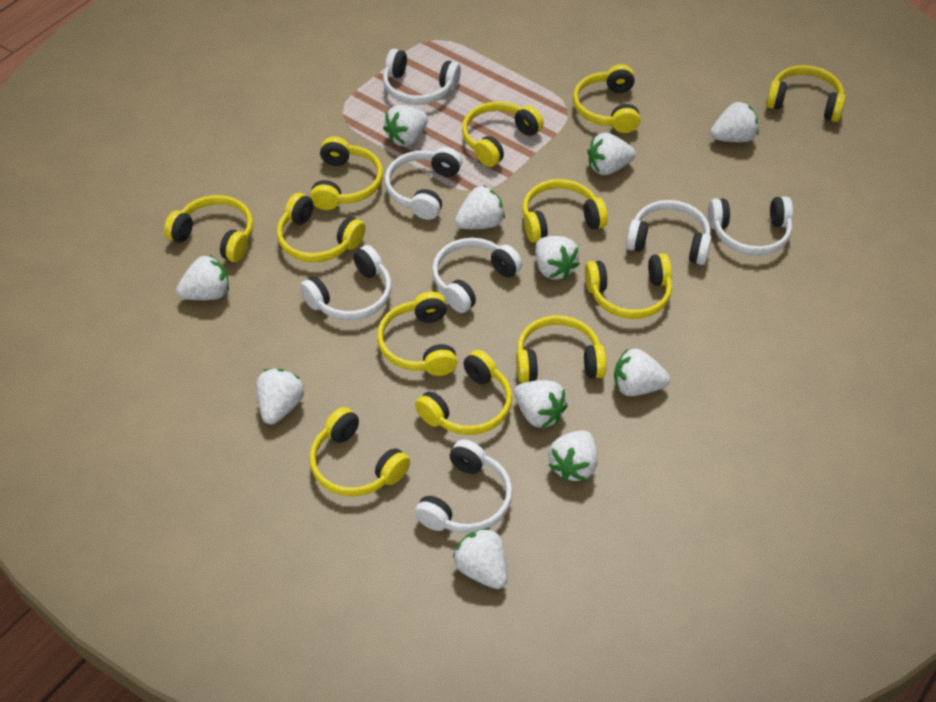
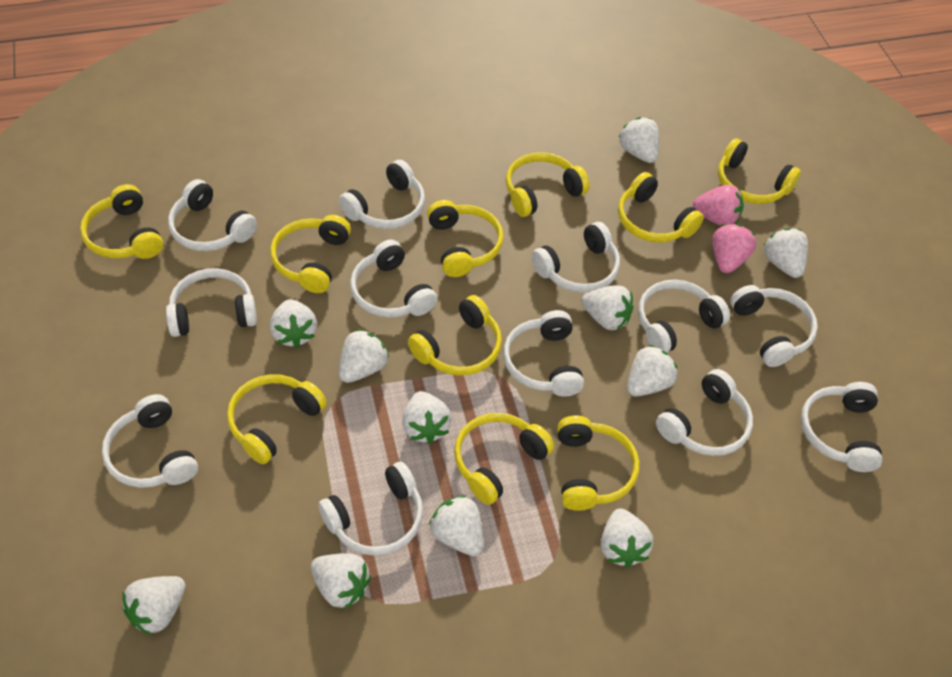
pink strawberry: 0 -> 2
white headphones: 7 -> 12
yellow headphones: 12 -> 10

